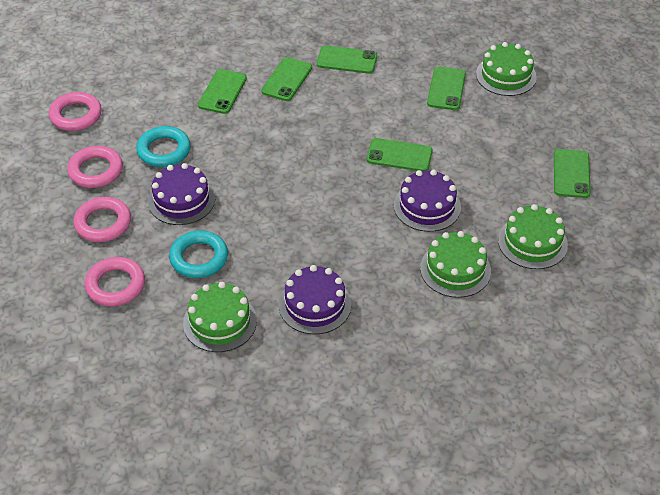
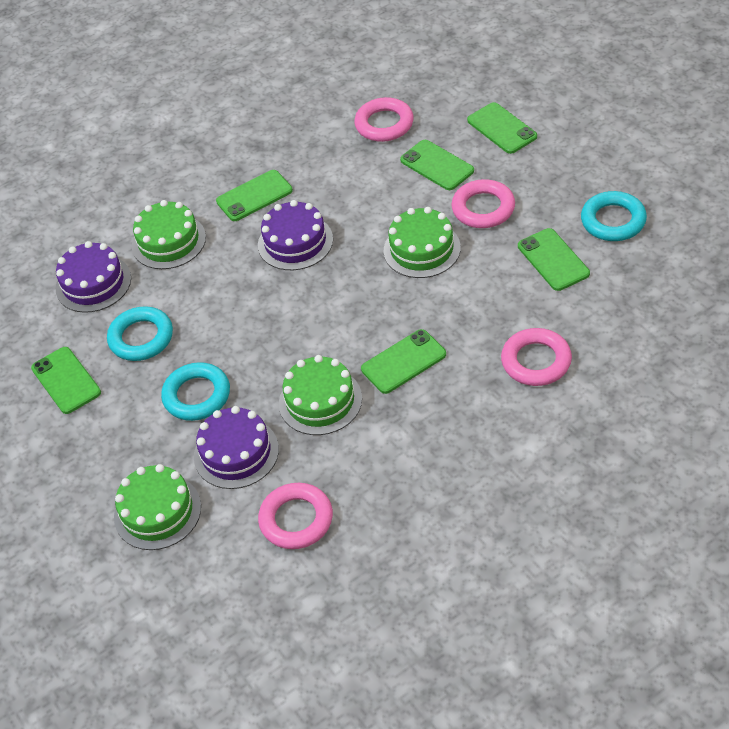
turquoise ring: 2 -> 3

